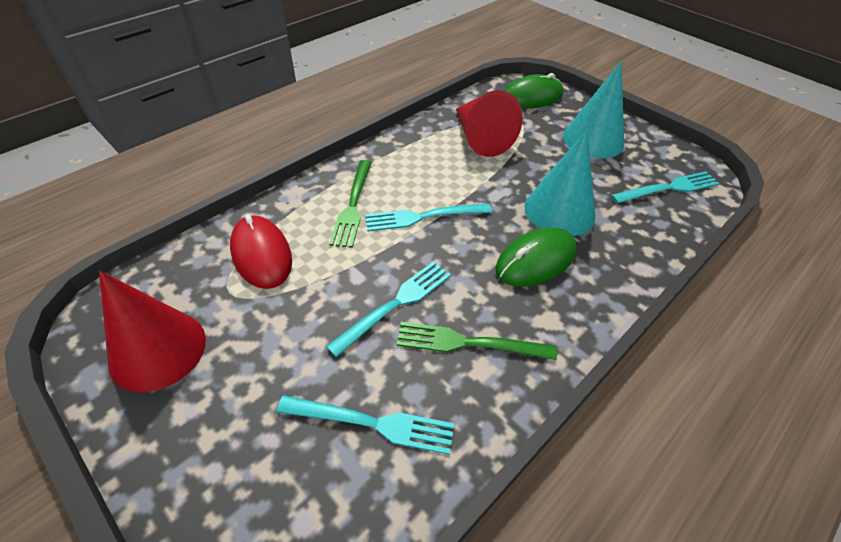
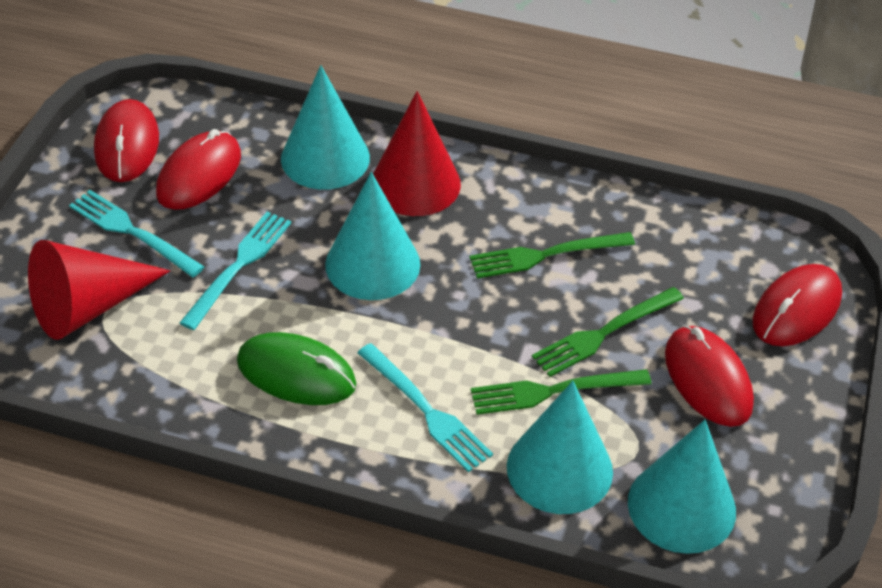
green fork: 2 -> 3
green mouse: 2 -> 1
red mouse: 1 -> 4
turquoise cone: 2 -> 4
turquoise fork: 4 -> 3

